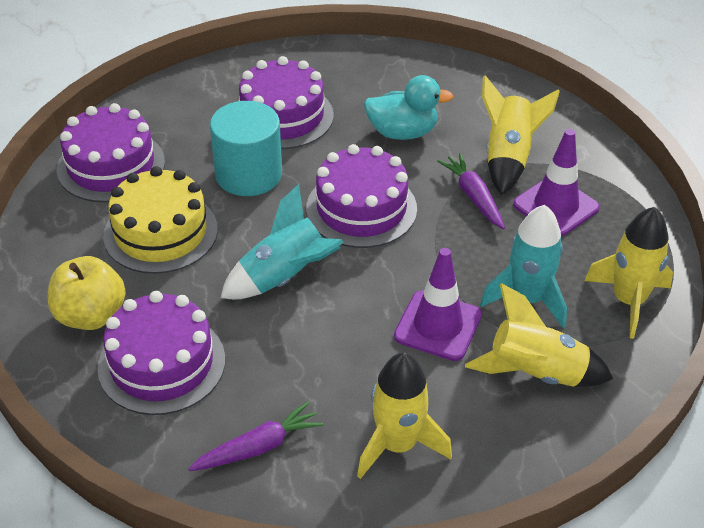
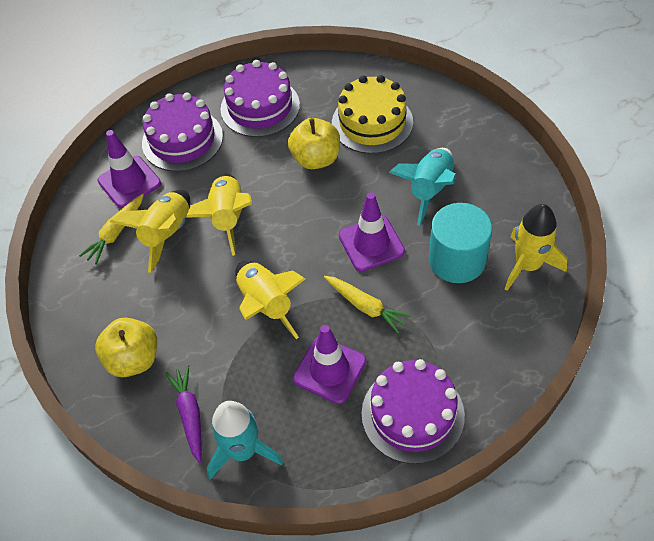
purple cake: 4 -> 3
purple carrot: 2 -> 1
purple traffic cone: 2 -> 3
turquoise duck: 1 -> 0
yellow apple: 1 -> 2
yellow carrot: 0 -> 2

